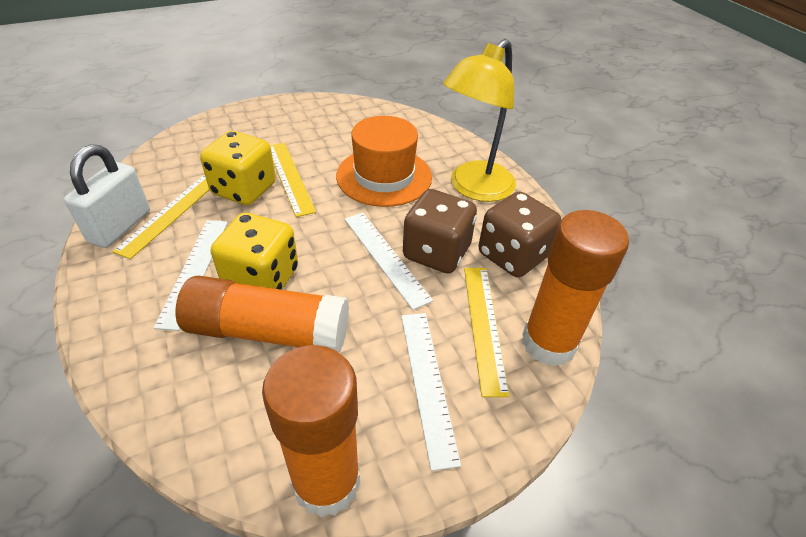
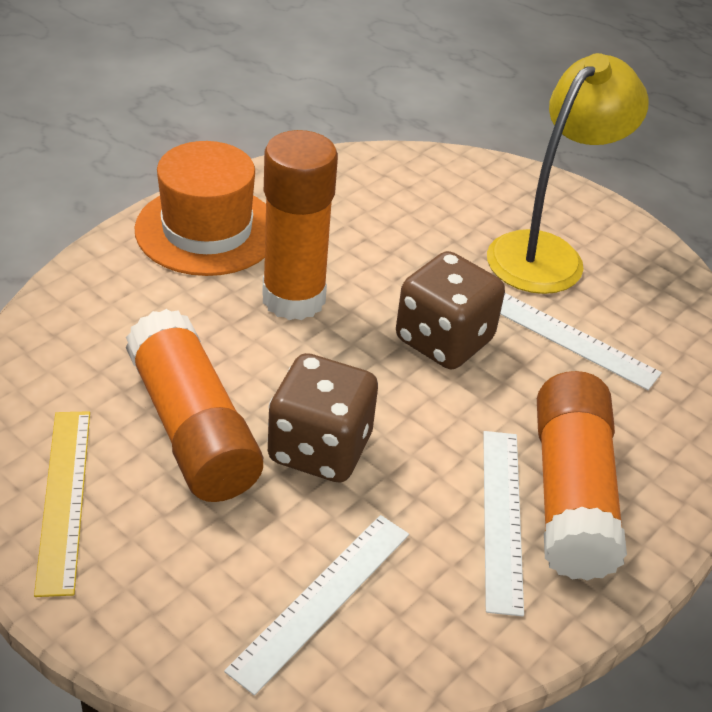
white padlock: 1 -> 0
yellow dice: 2 -> 0
yellow ruler: 3 -> 1

